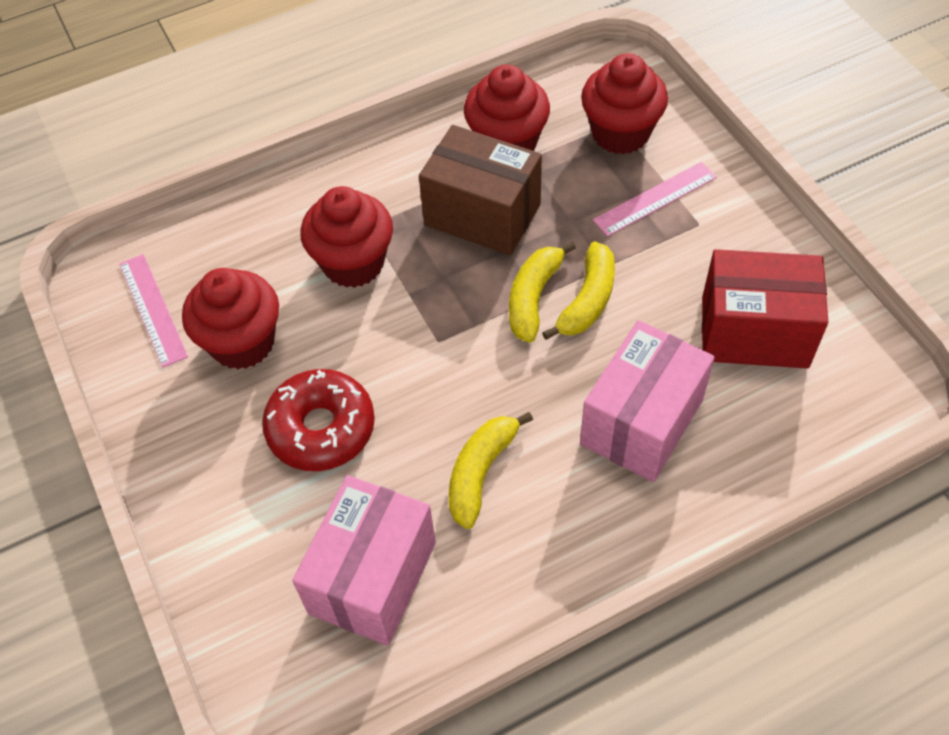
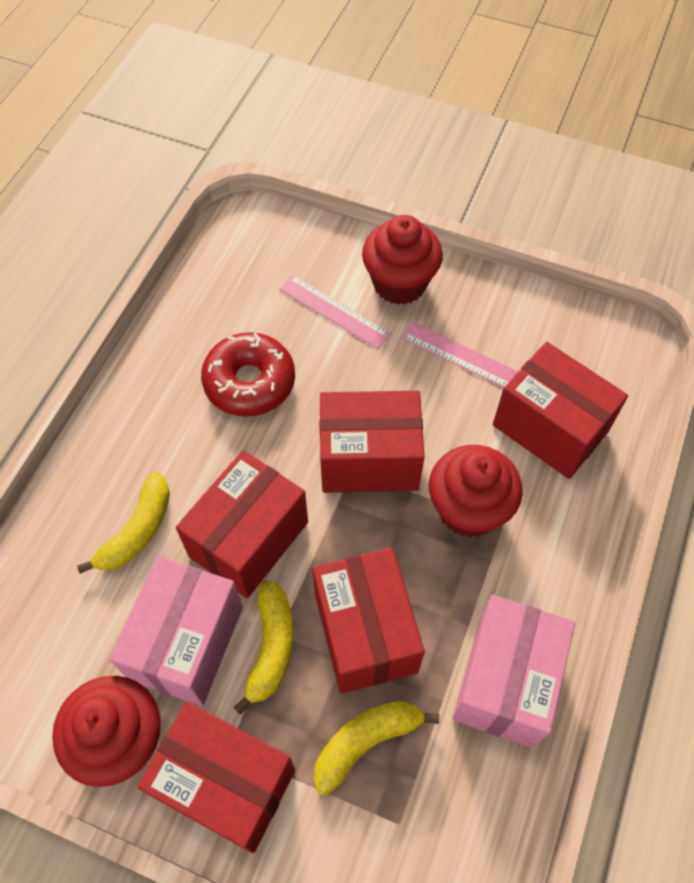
brown box: 1 -> 0
red box: 1 -> 5
red cupcake: 4 -> 3

